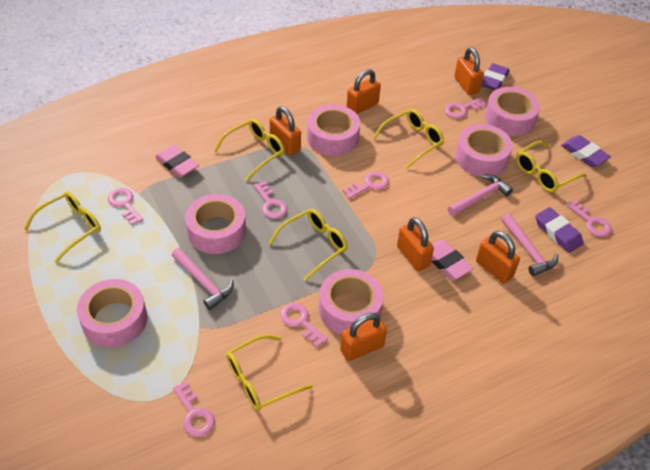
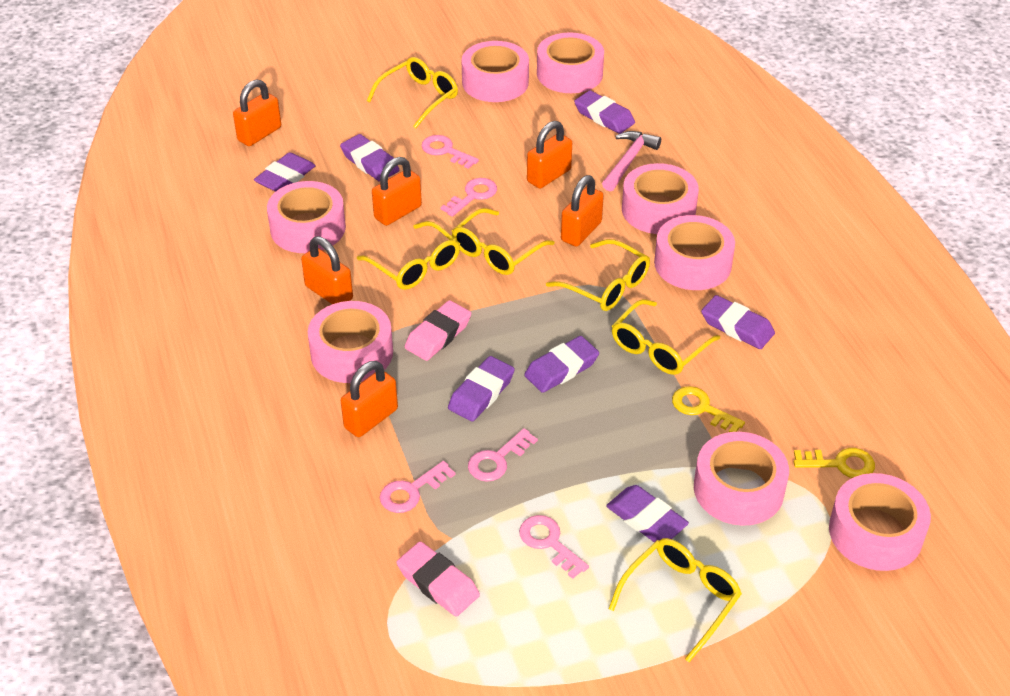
pink hammer: 3 -> 1
pink key: 7 -> 5
pink tape: 6 -> 8
purple eraser: 3 -> 7
yellow key: 0 -> 2

